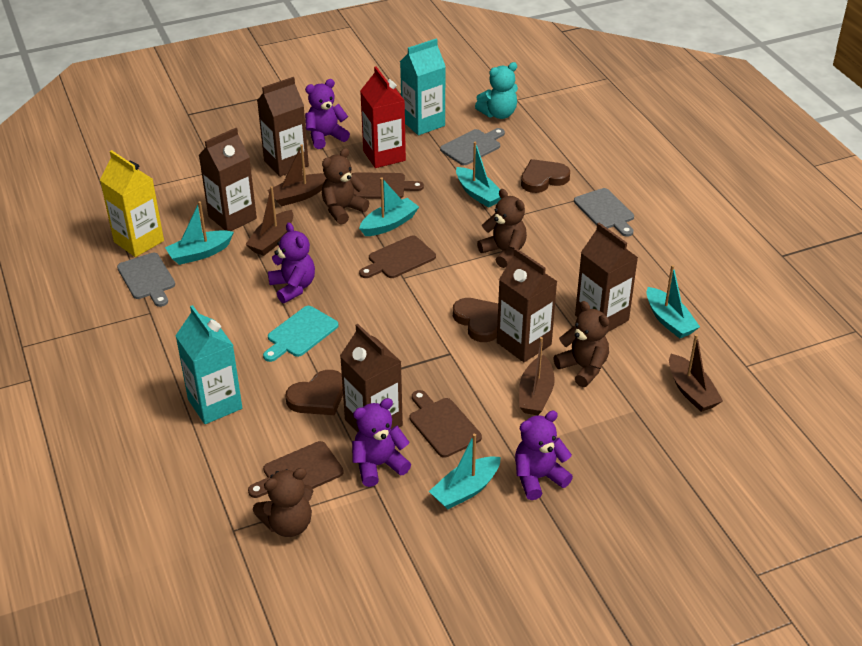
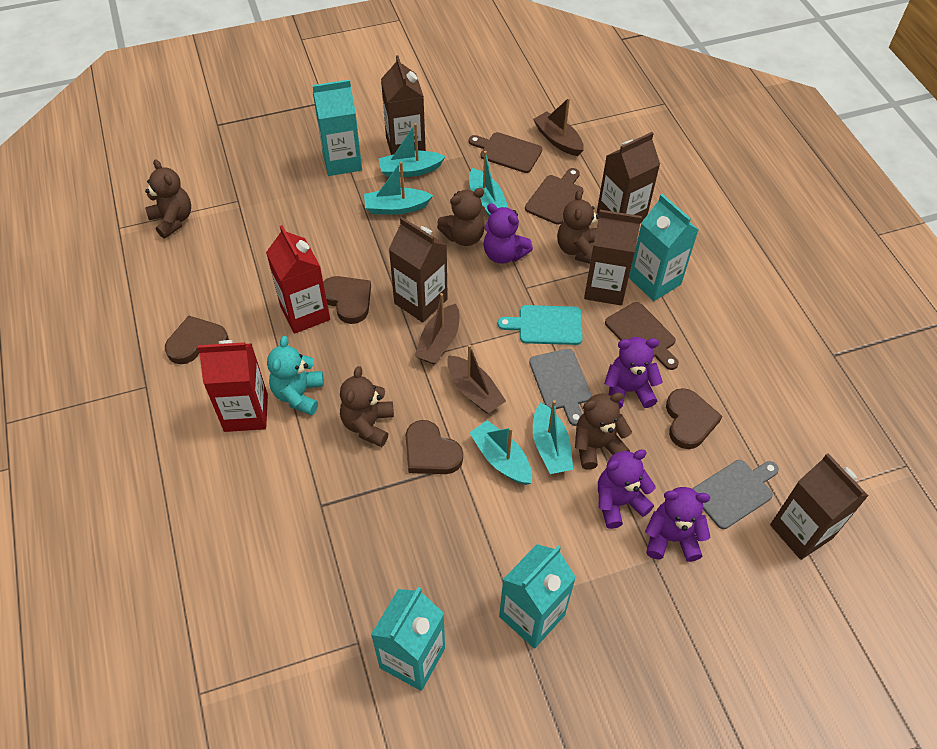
brown boat: 4 -> 3
brown cutting board: 4 -> 3
brown heart: 3 -> 4
brown teddy bear: 4 -> 5
grey cutting board: 3 -> 2
red carton: 1 -> 2
turquoise carton: 2 -> 4
yellow carton: 1 -> 0

